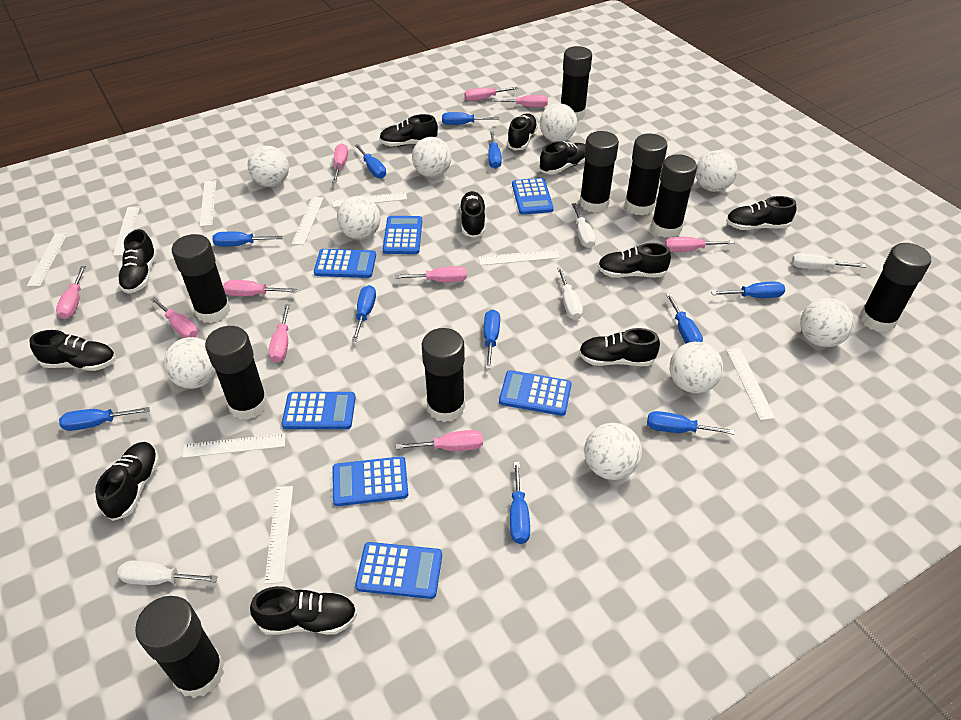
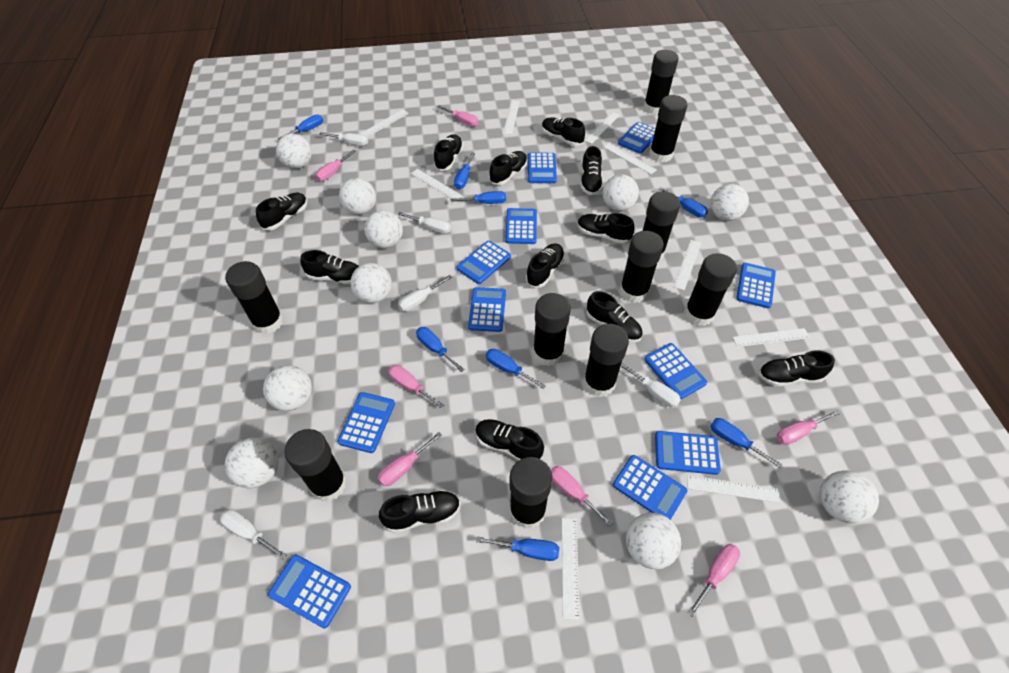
black glue stick: 9 -> 10
black shoe: 11 -> 12
blue calculator: 7 -> 11
blue screwdriver: 11 -> 8
pink screwdriver: 10 -> 7
white ball: 9 -> 10
white screwdriver: 4 -> 5

